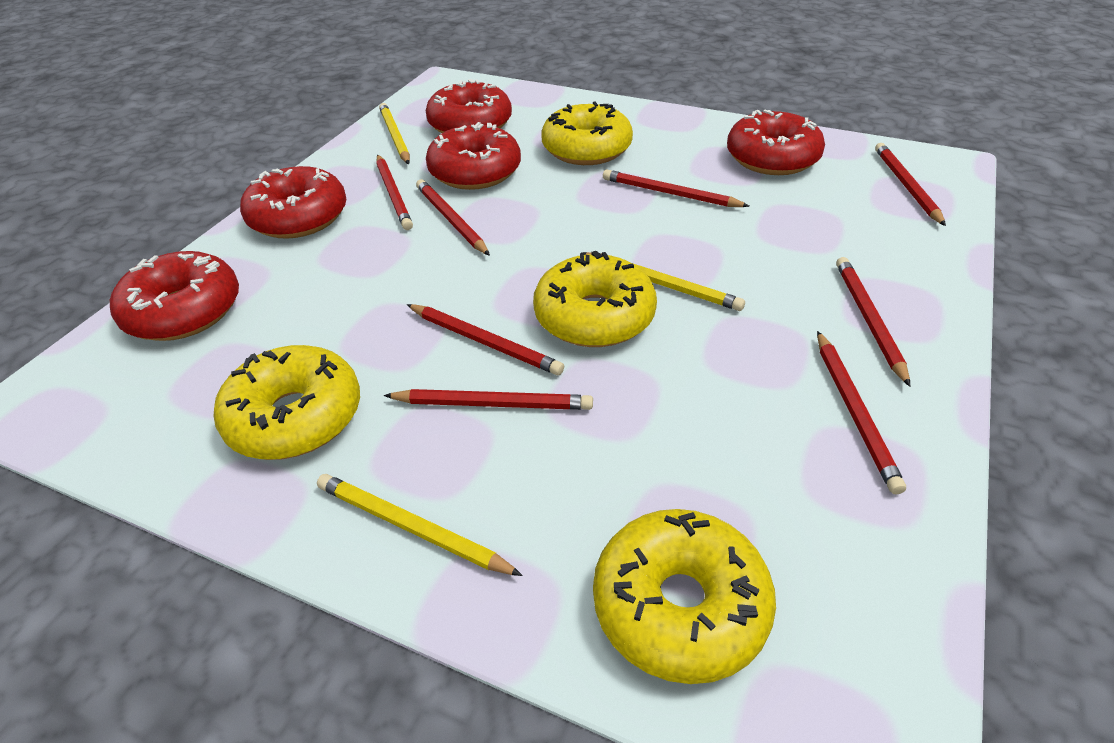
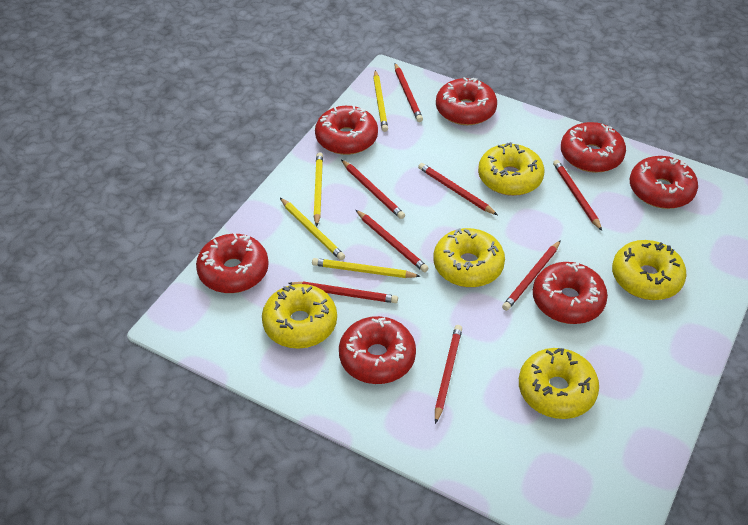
red donut: 5 -> 7
yellow donut: 4 -> 5
yellow pencil: 3 -> 4

